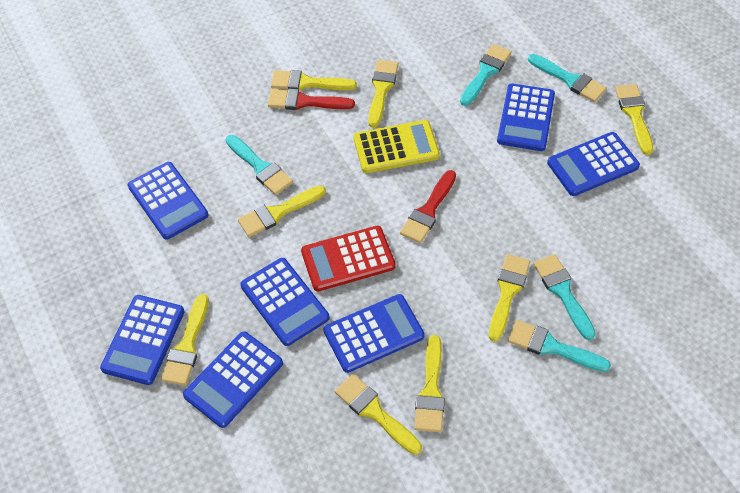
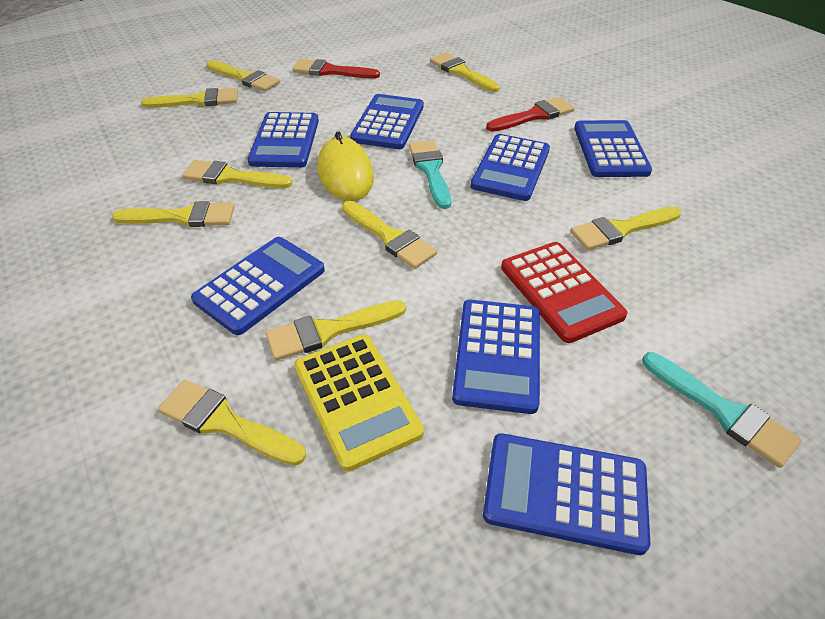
turquoise brush: 5 -> 2
yellow brush: 8 -> 9
yellow mouse: 0 -> 1

